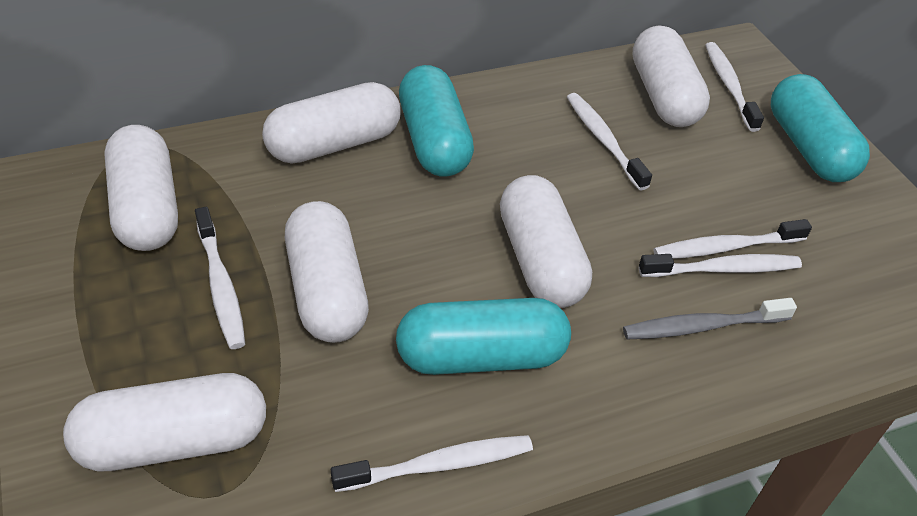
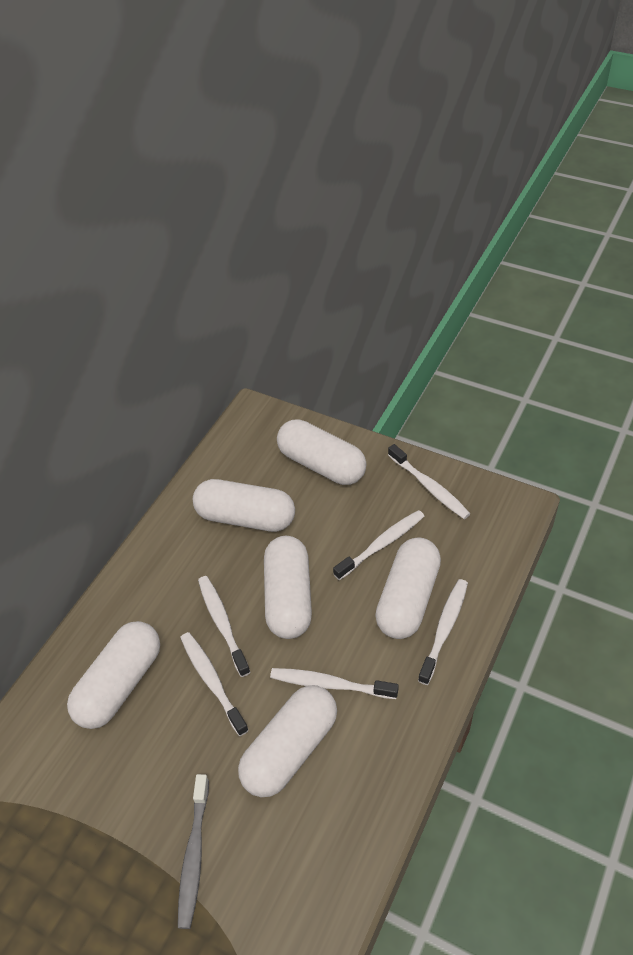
turquoise capsule: 3 -> 0

